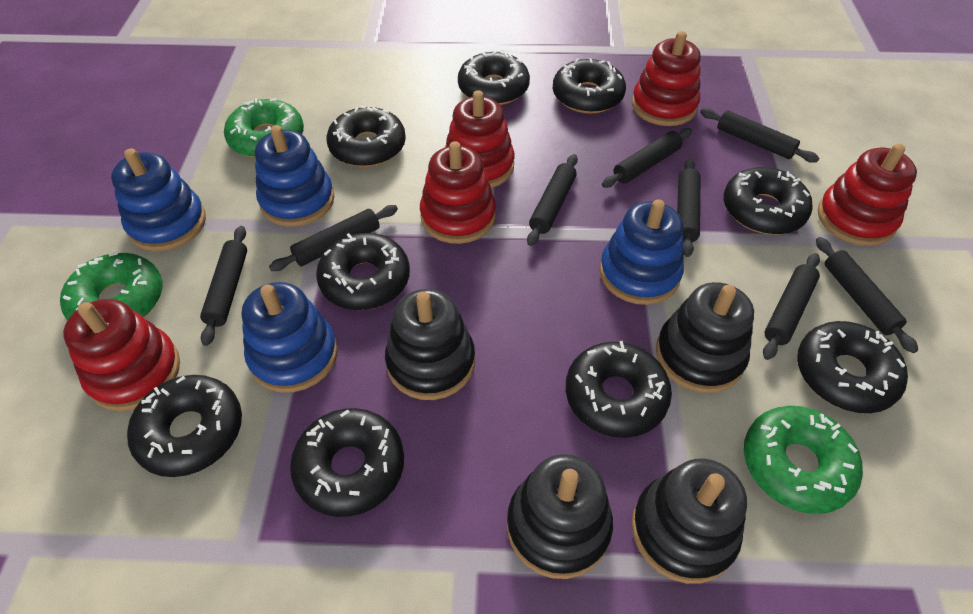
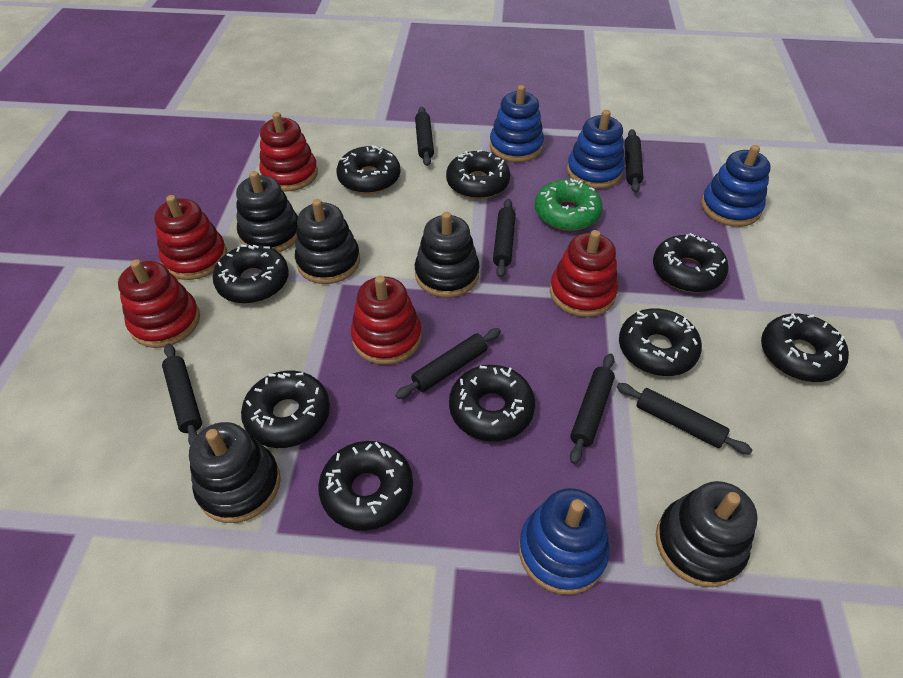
black rolling pin: 8 -> 7
black stacking toy: 4 -> 5
green donut: 3 -> 1

